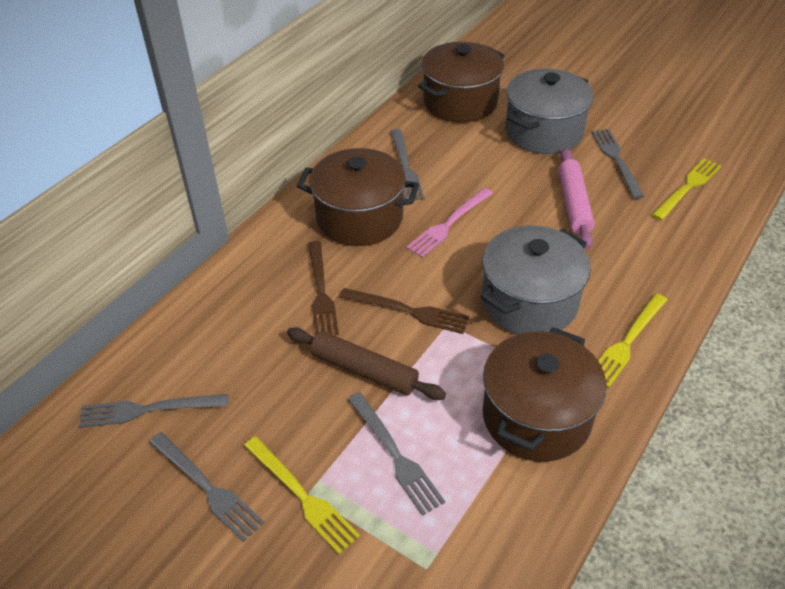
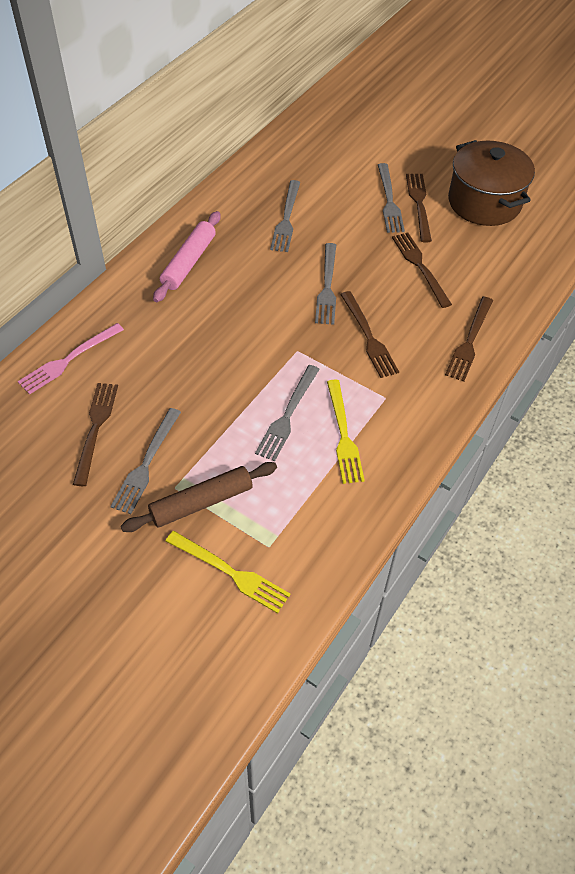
brown fork: 2 -> 5
brown pot: 3 -> 1
grey pot: 2 -> 0
yellow fork: 3 -> 2

